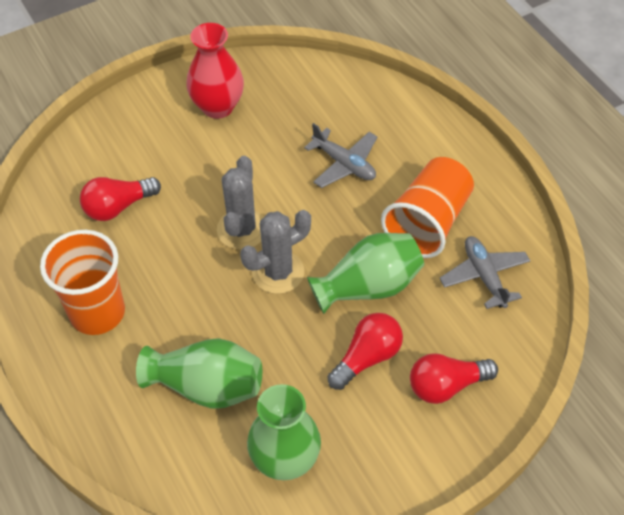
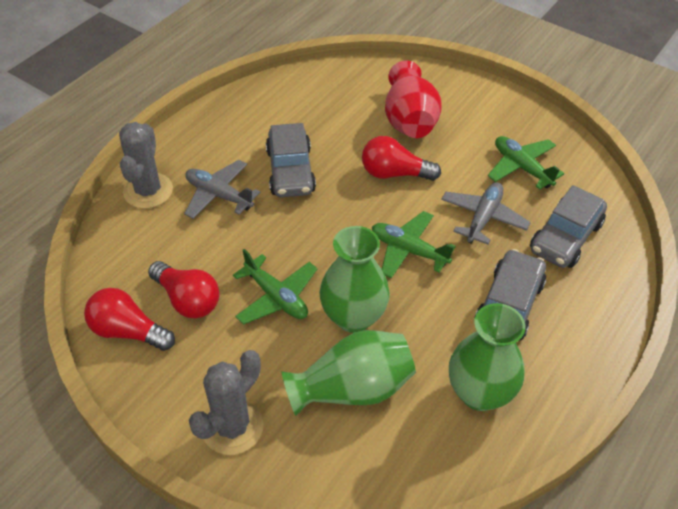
green plane: 0 -> 3
grey car: 0 -> 3
orange cup: 2 -> 0

